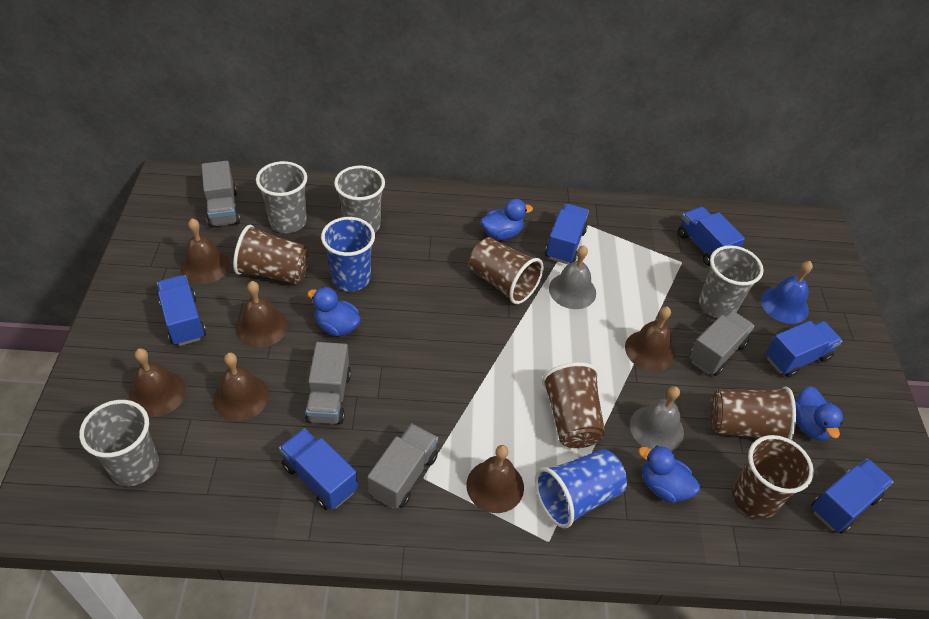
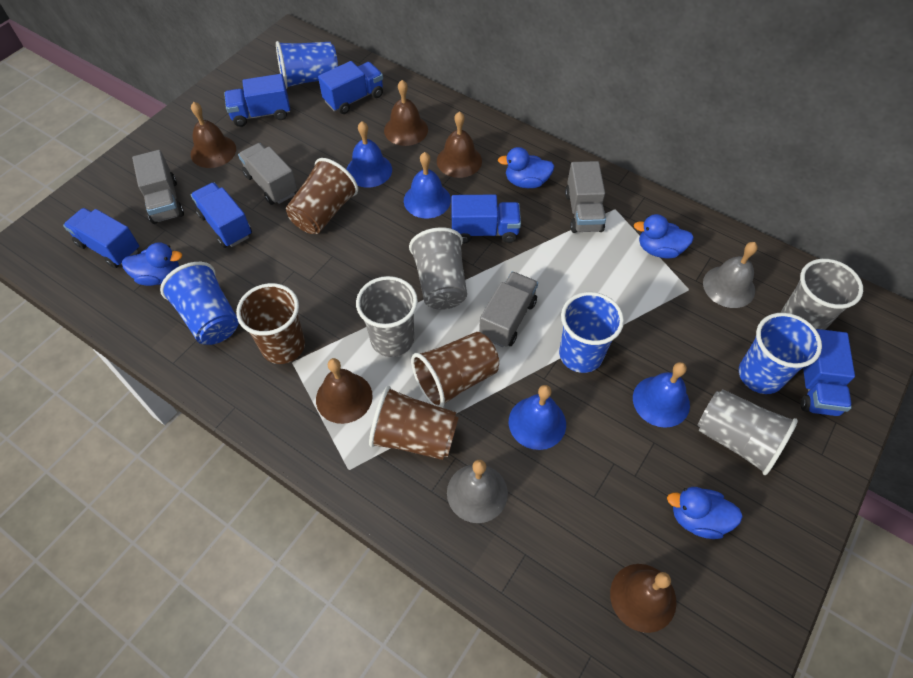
blue bell: 1 -> 4
blue cup: 2 -> 4
brown bell: 6 -> 5
brown cup: 5 -> 4

